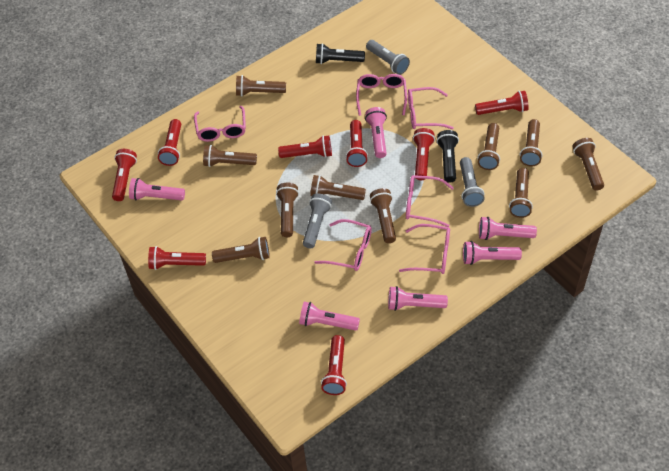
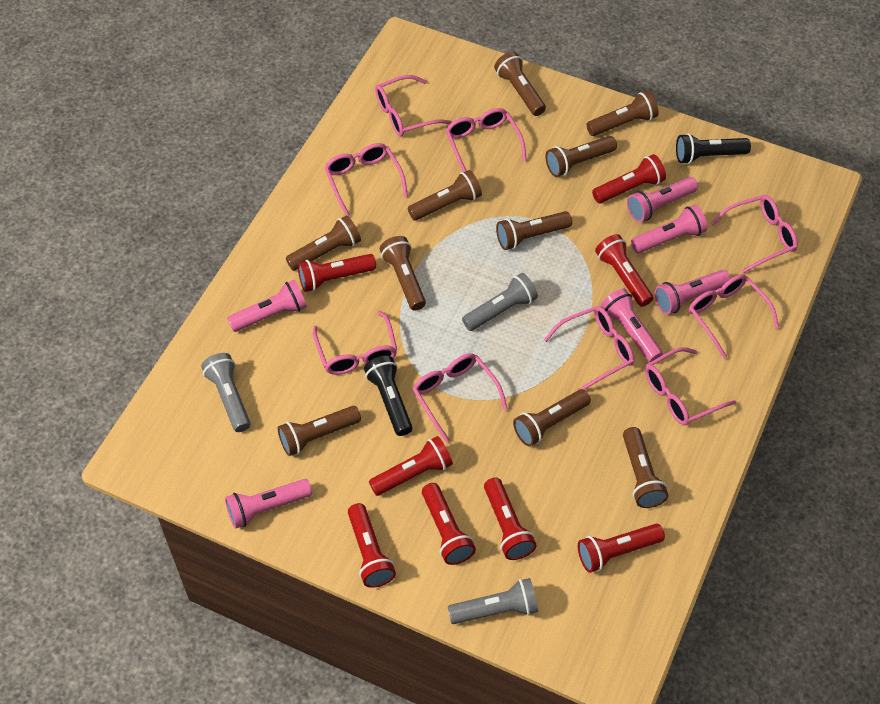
pink glasses: 6 -> 9

